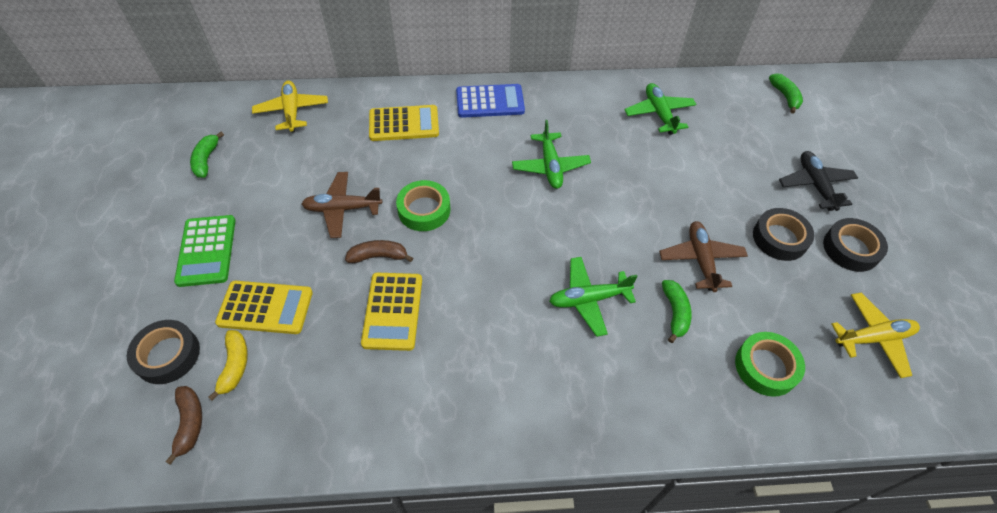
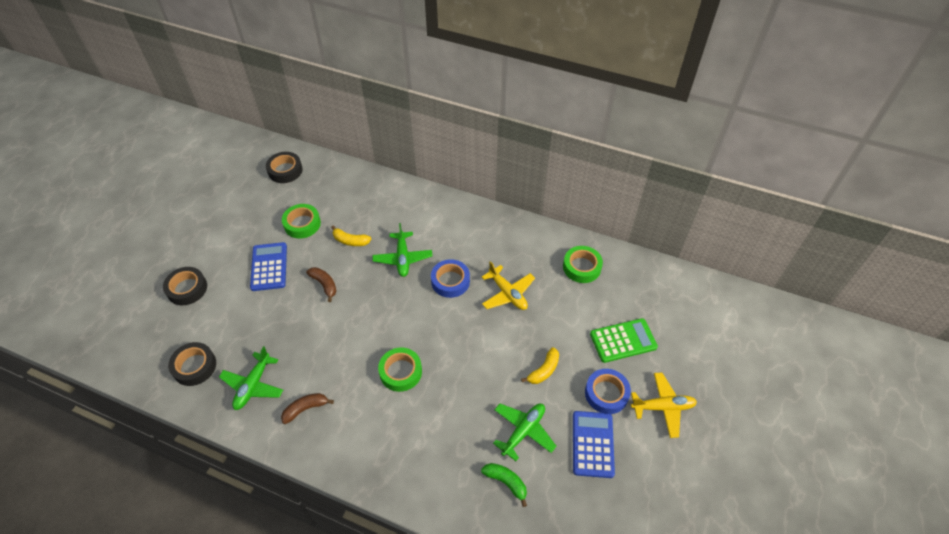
black plane: 1 -> 0
blue calculator: 1 -> 2
blue tape: 0 -> 2
brown plane: 2 -> 0
green banana: 3 -> 1
green tape: 2 -> 3
yellow banana: 1 -> 2
yellow calculator: 3 -> 0

